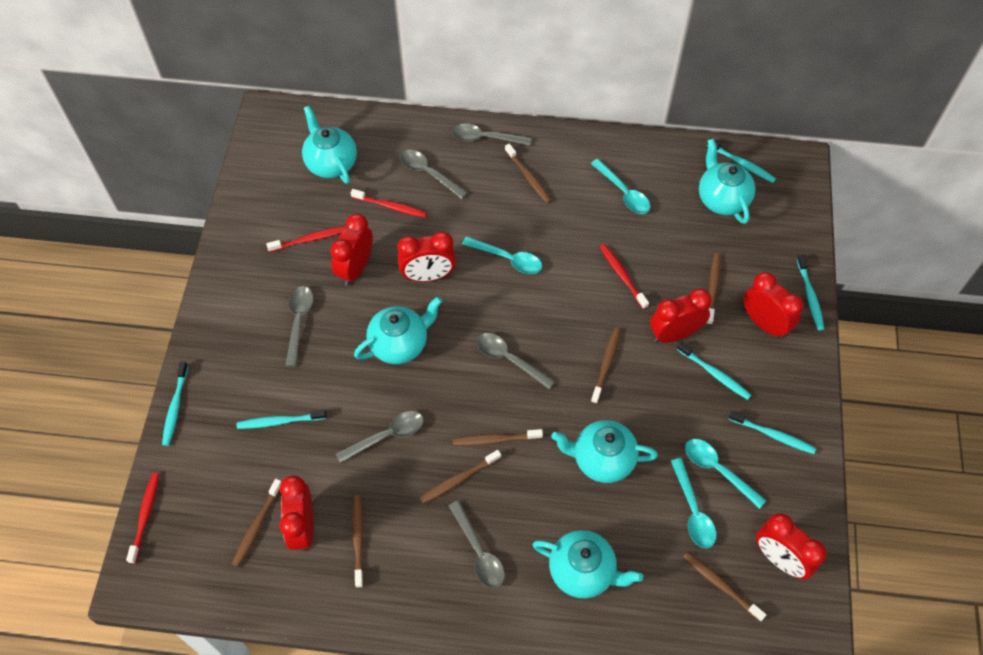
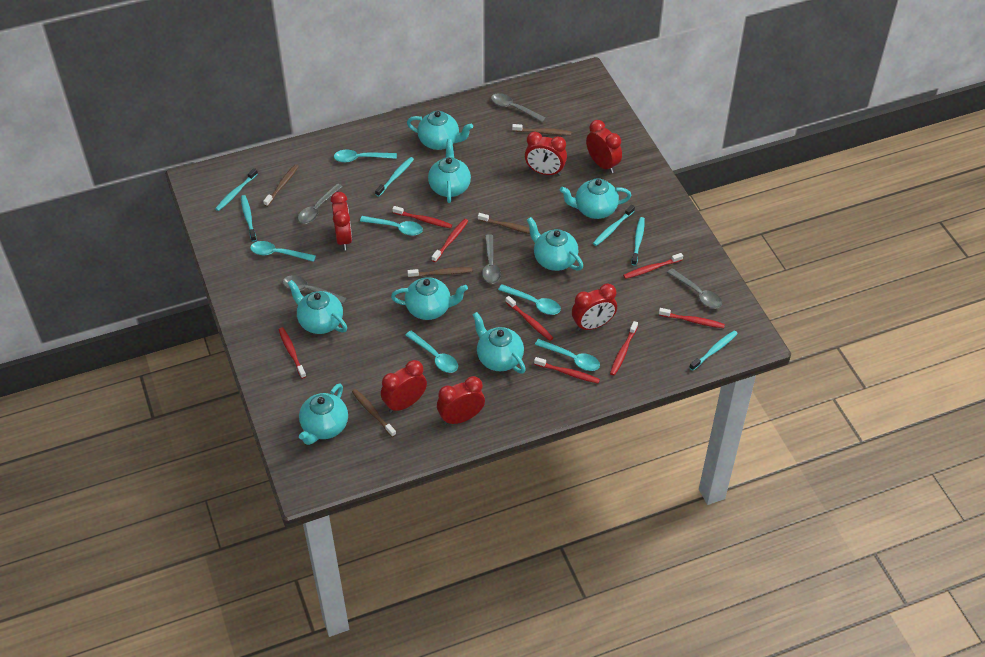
brown toothbrush: 8 -> 5
grey spoon: 6 -> 5
red toothbrush: 4 -> 8
turquoise spoon: 4 -> 6
turquoise teapot: 5 -> 8

